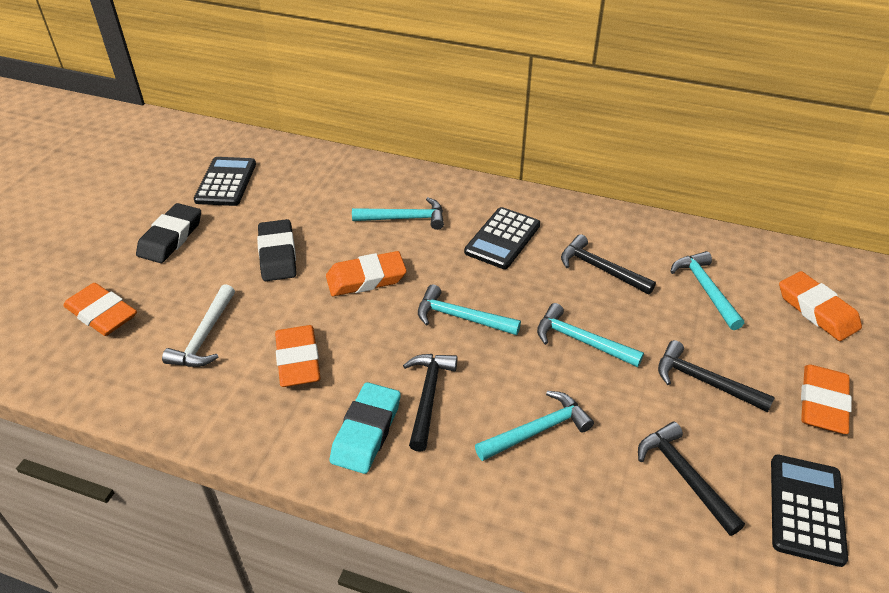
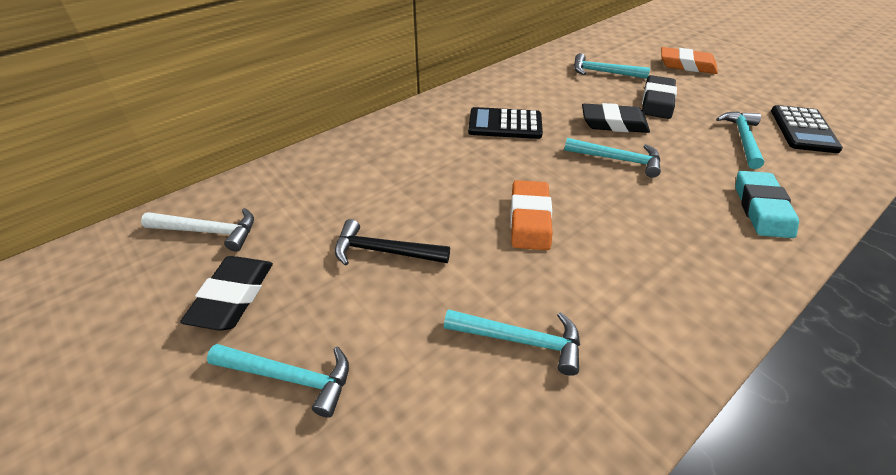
black calculator: 3 -> 2
black eraser: 2 -> 3
black hammer: 4 -> 1
orange eraser: 5 -> 2

